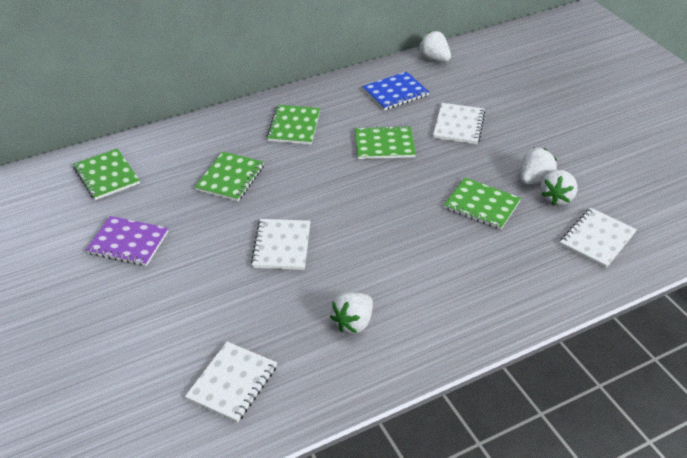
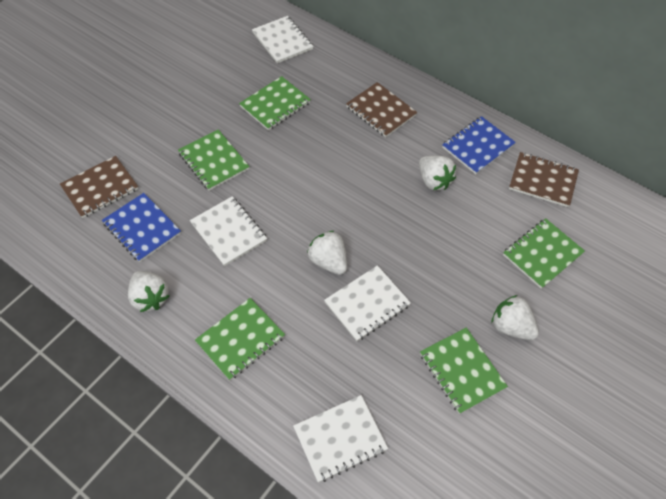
blue notebook: 1 -> 2
brown notebook: 0 -> 3
purple notebook: 1 -> 0

